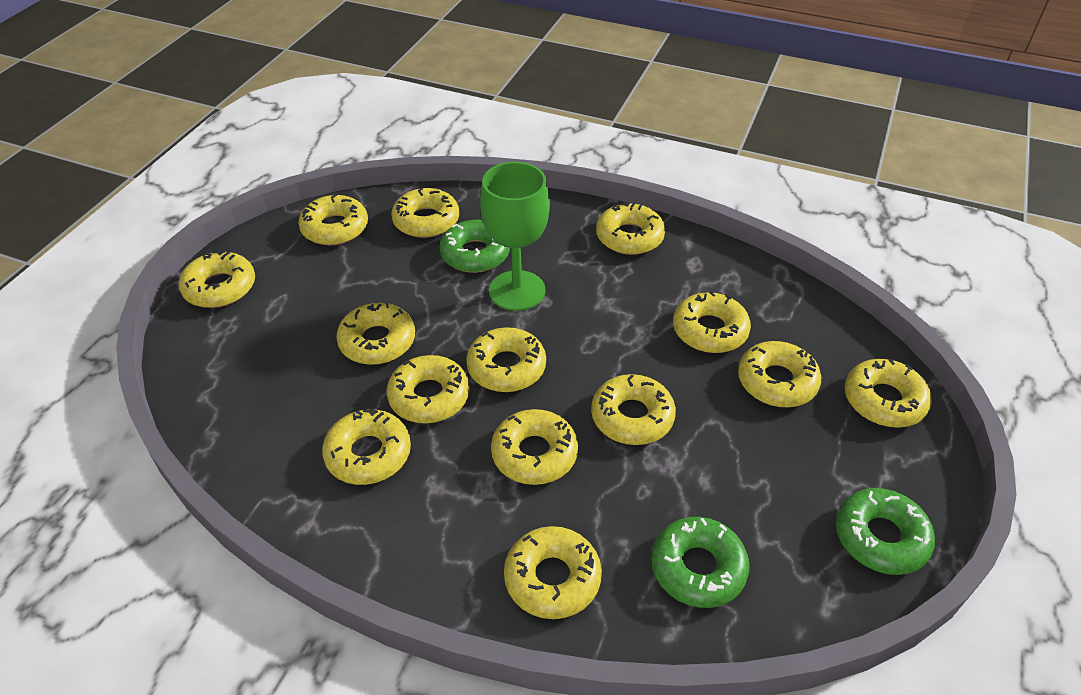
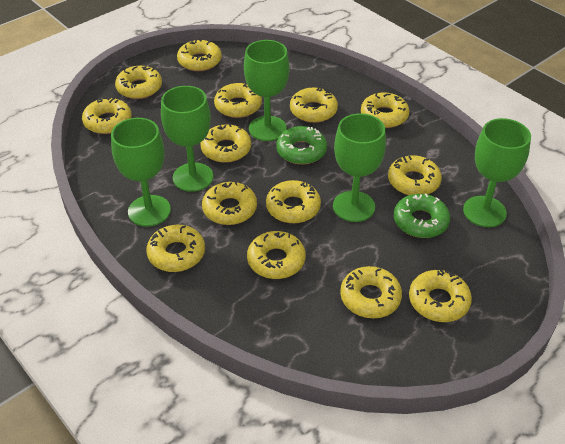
green donut: 3 -> 2
green goblet: 1 -> 5

